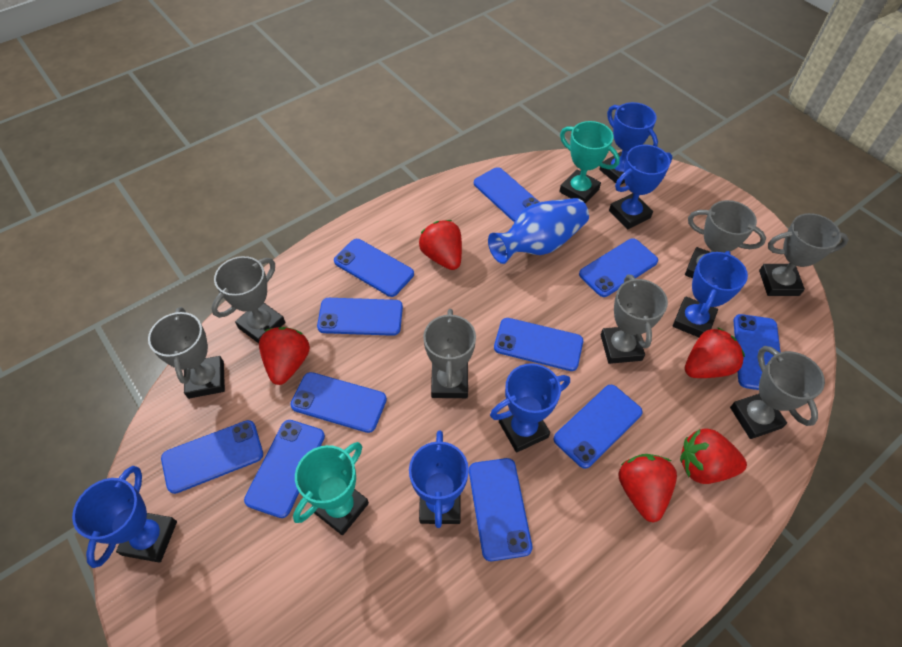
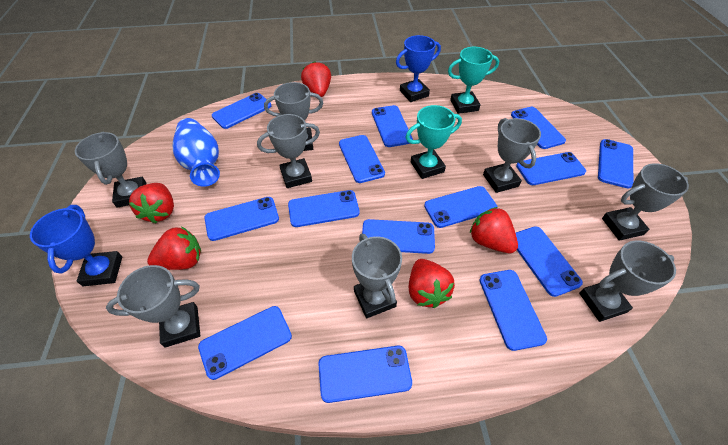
blue phone: 11 -> 14
blue trophy: 6 -> 2
grey trophy: 7 -> 8

